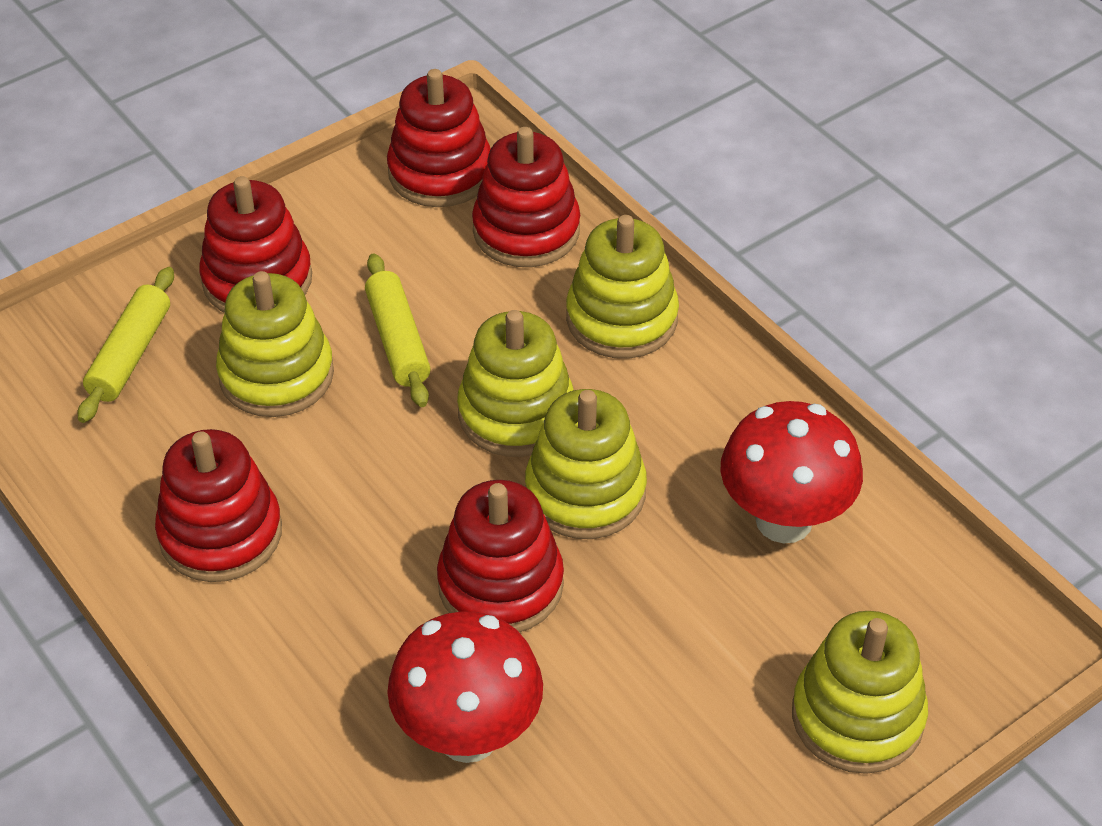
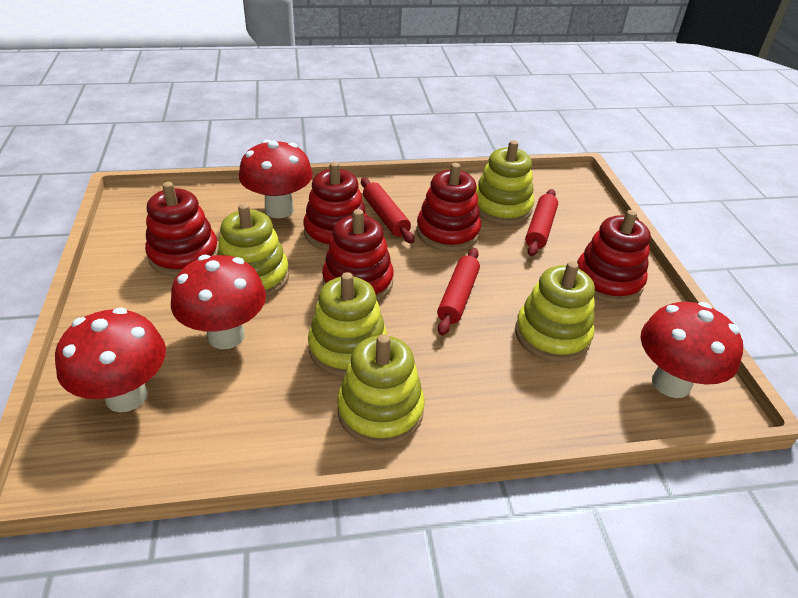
red mushroom: 2 -> 4
red rolling pin: 0 -> 3
yellow rolling pin: 2 -> 0

